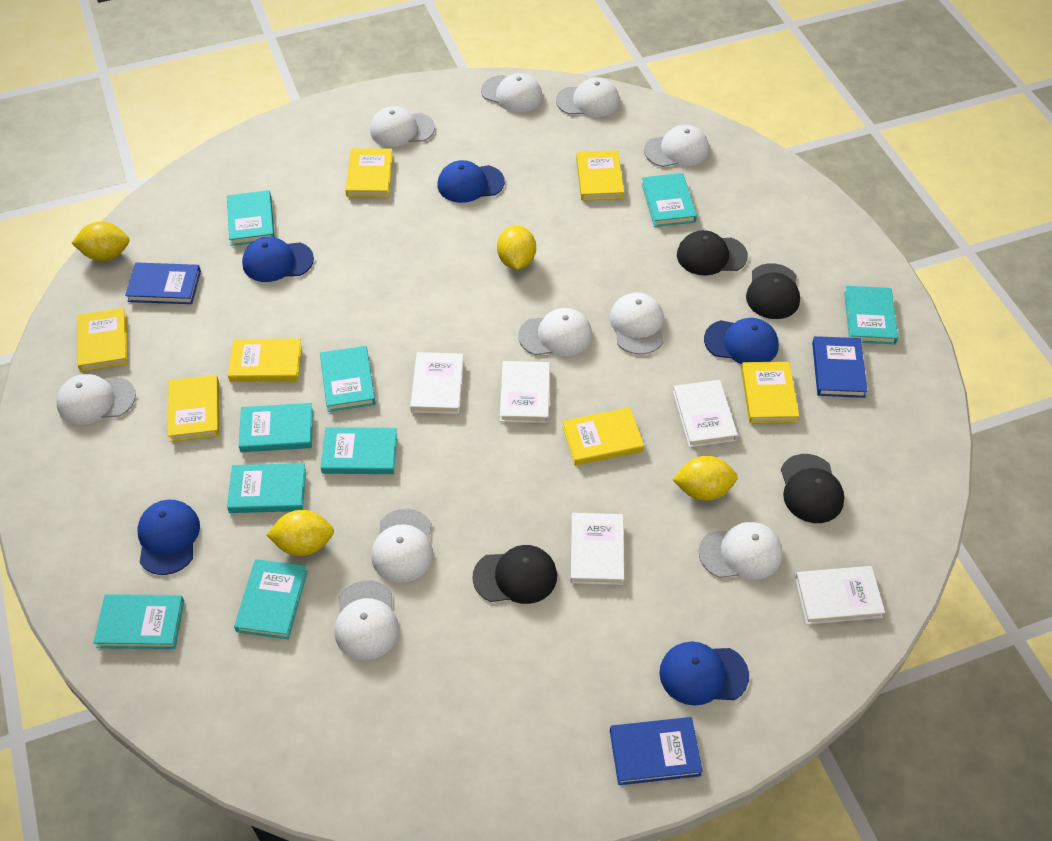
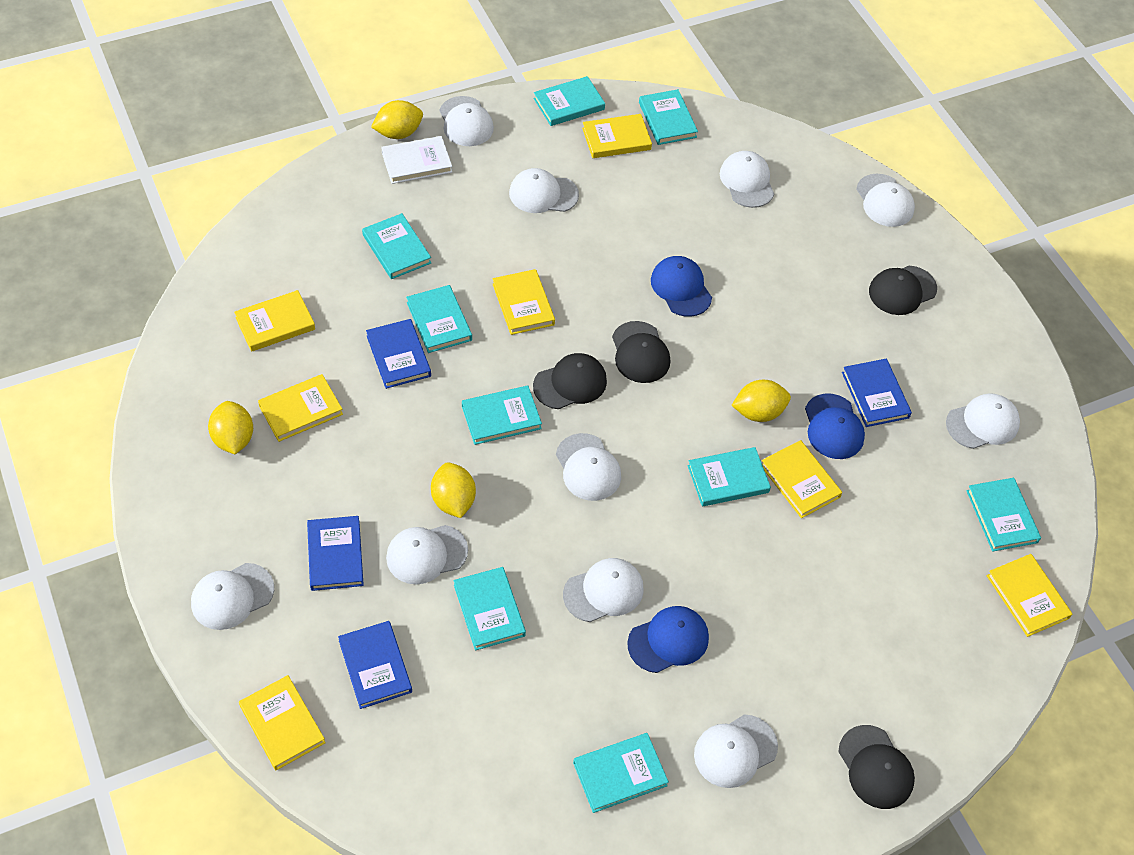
blue book: 3 -> 4
blue cap: 5 -> 3
white book: 5 -> 1

